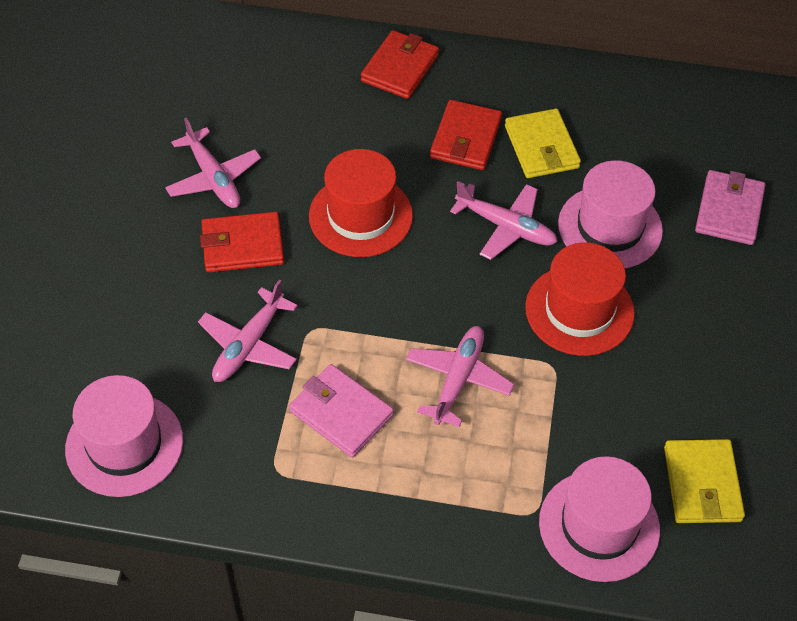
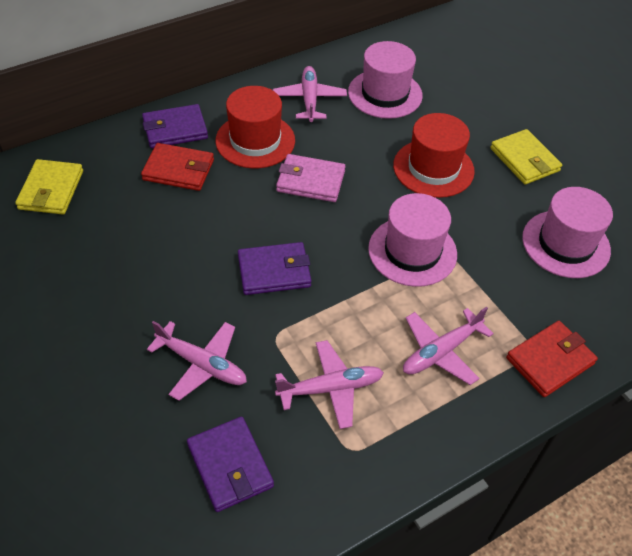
pink wallet: 2 -> 1
purple wallet: 0 -> 3
red wallet: 3 -> 2

